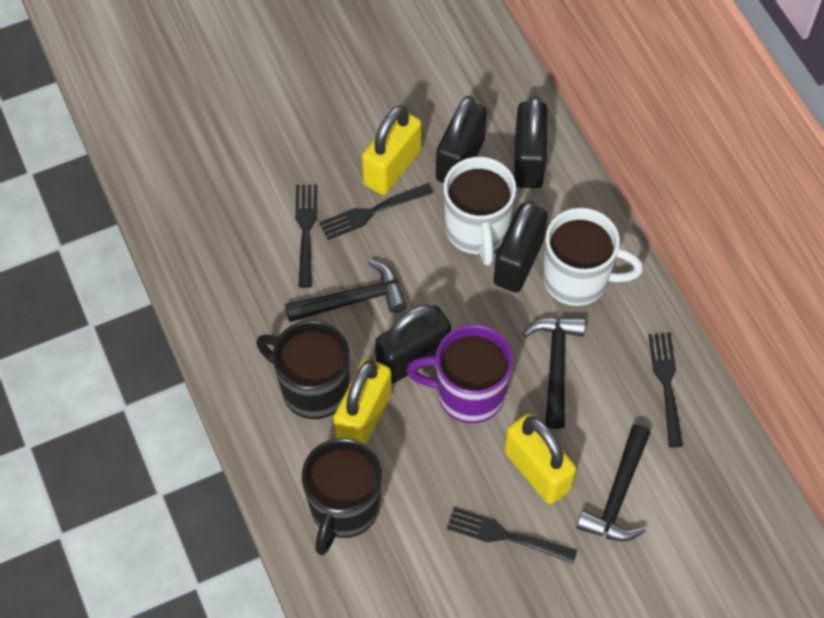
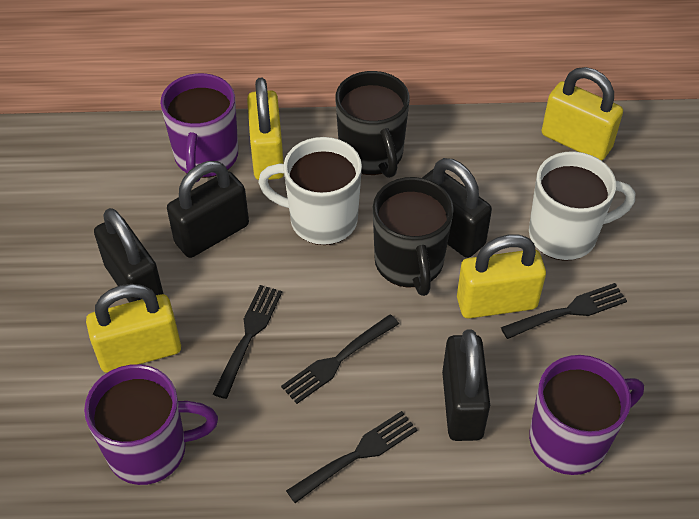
black hammer: 3 -> 0
purple mug: 1 -> 3
yellow padlock: 3 -> 4

